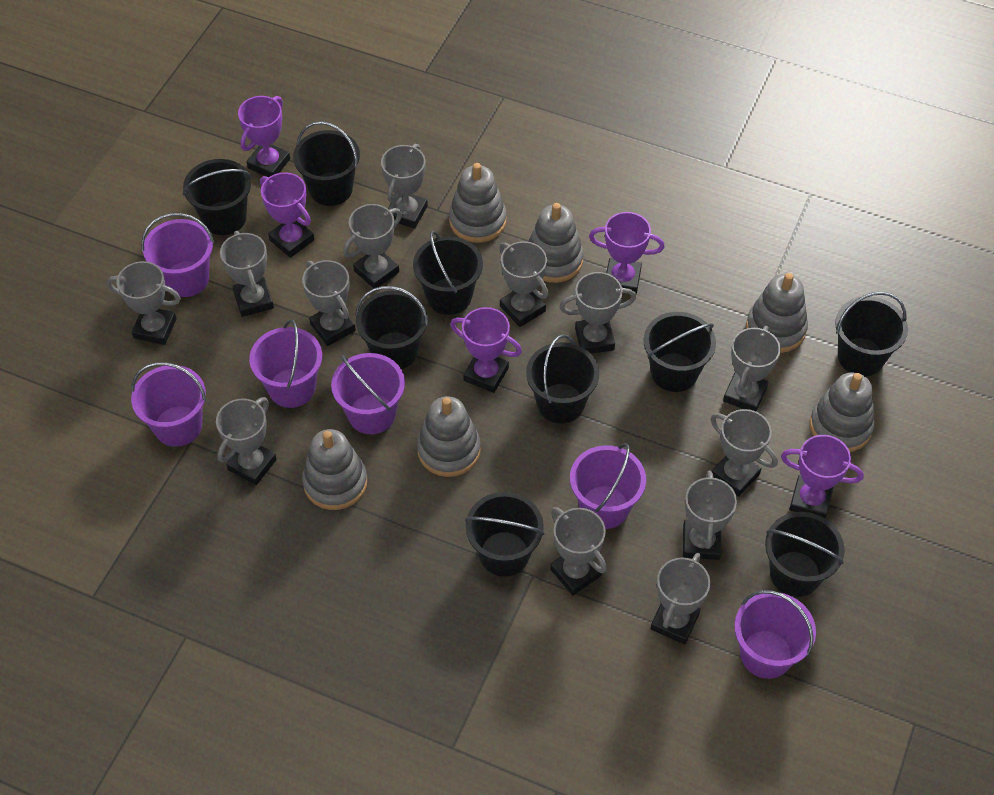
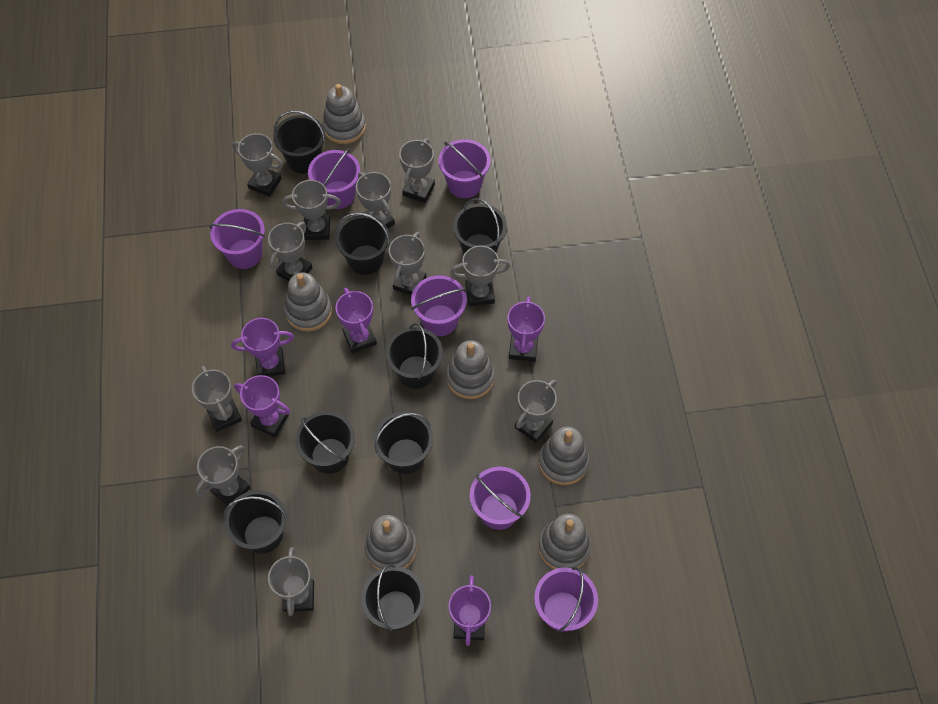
black bucket: 9 -> 8
grey trophy: 13 -> 11

